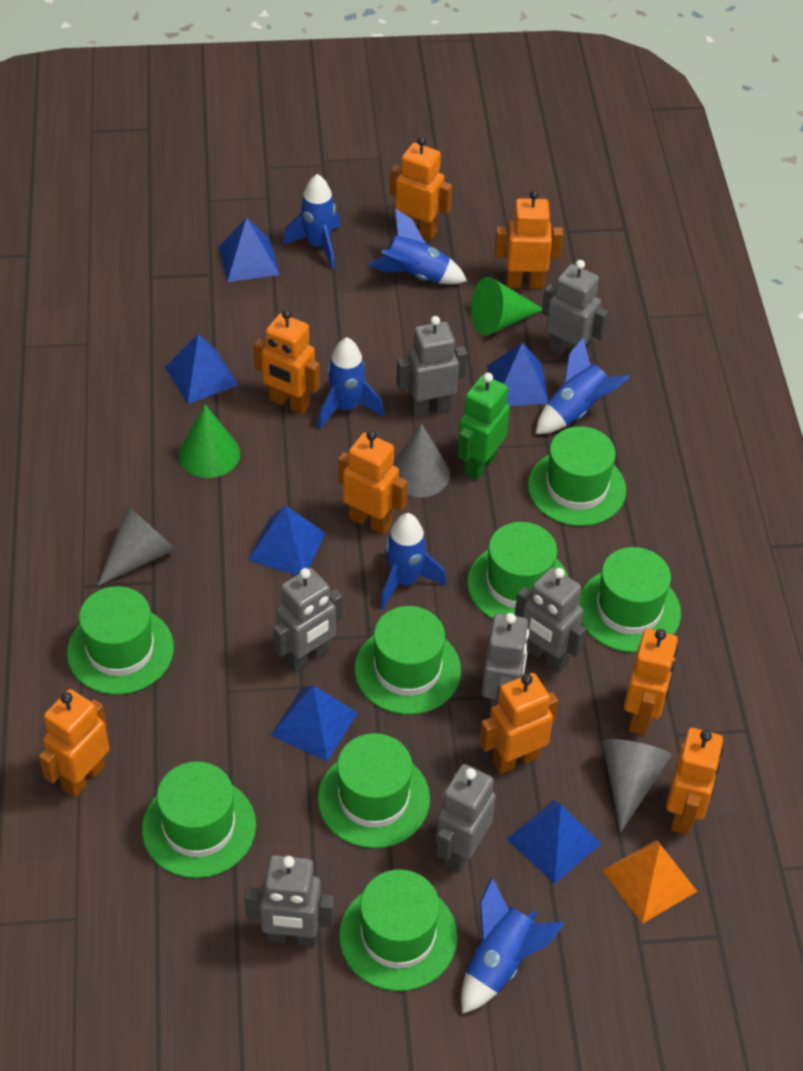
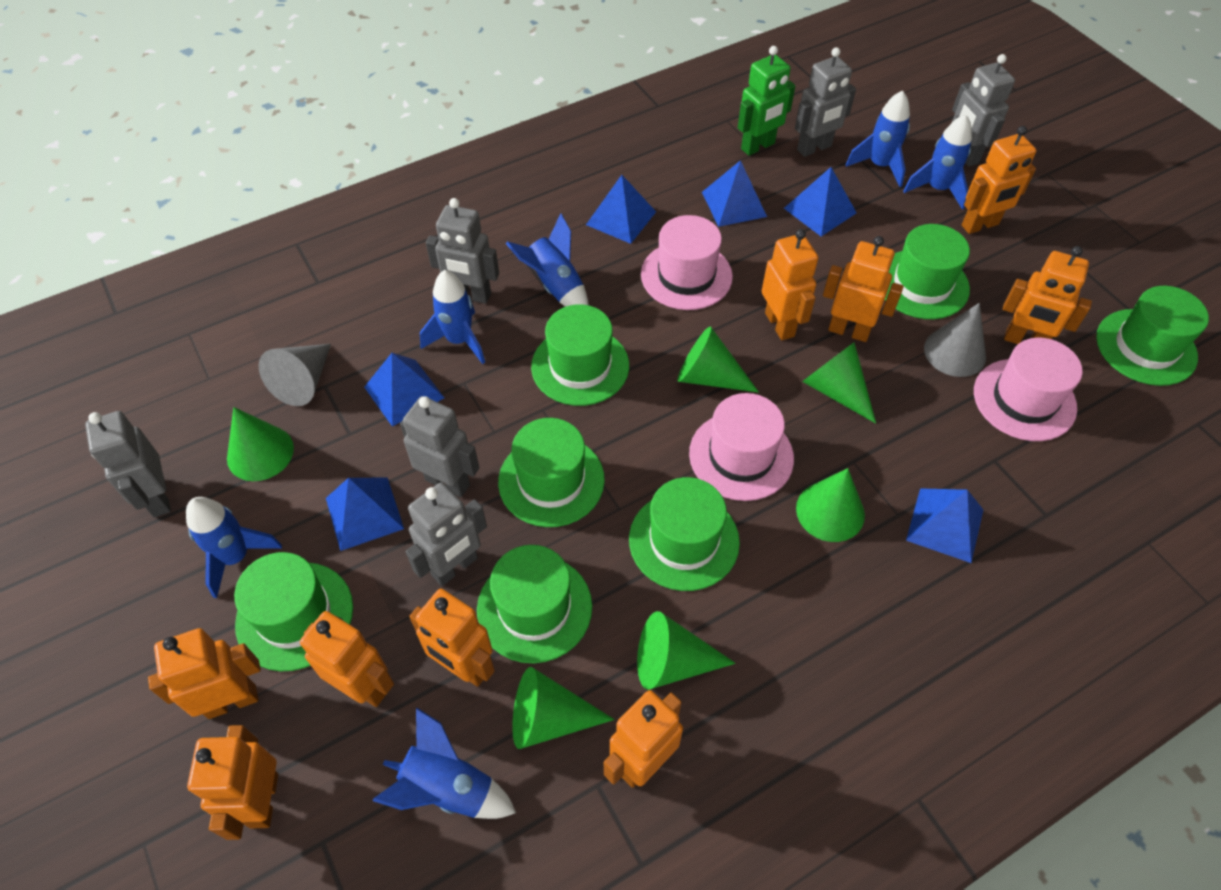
green cone: 2 -> 6
green hat: 8 -> 7
grey cone: 3 -> 2
grey robot: 7 -> 6
orange pyramid: 1 -> 0
orange robot: 8 -> 9
pink hat: 0 -> 3

